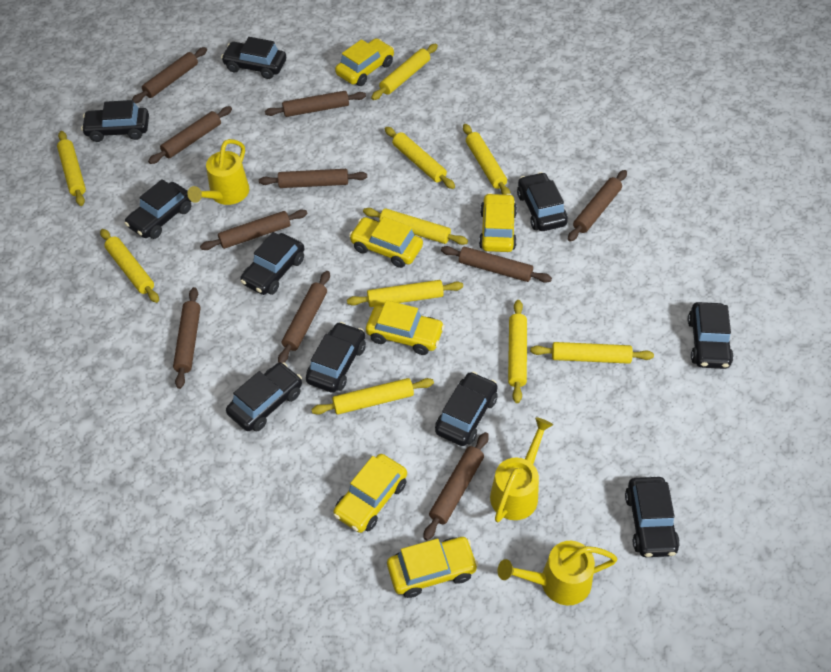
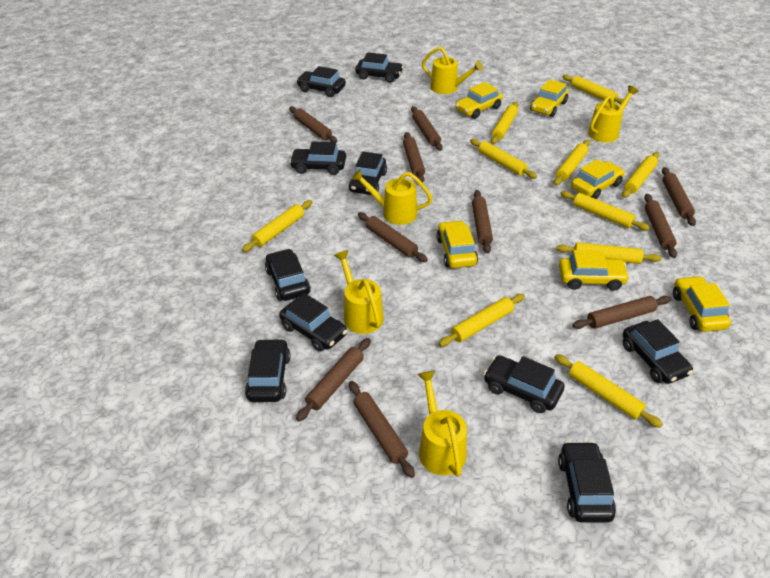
yellow watering can: 3 -> 5

